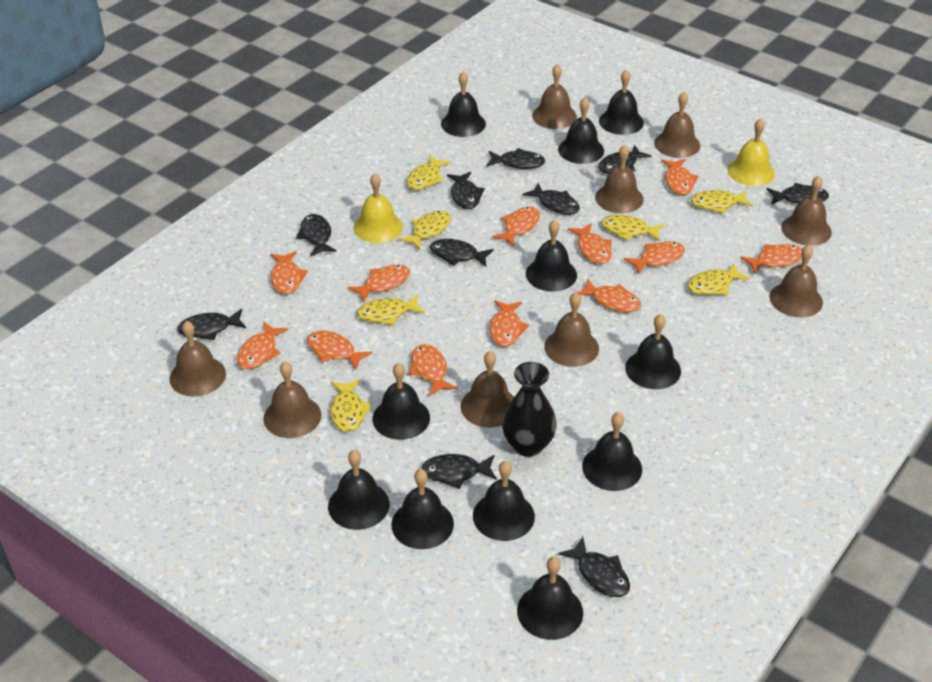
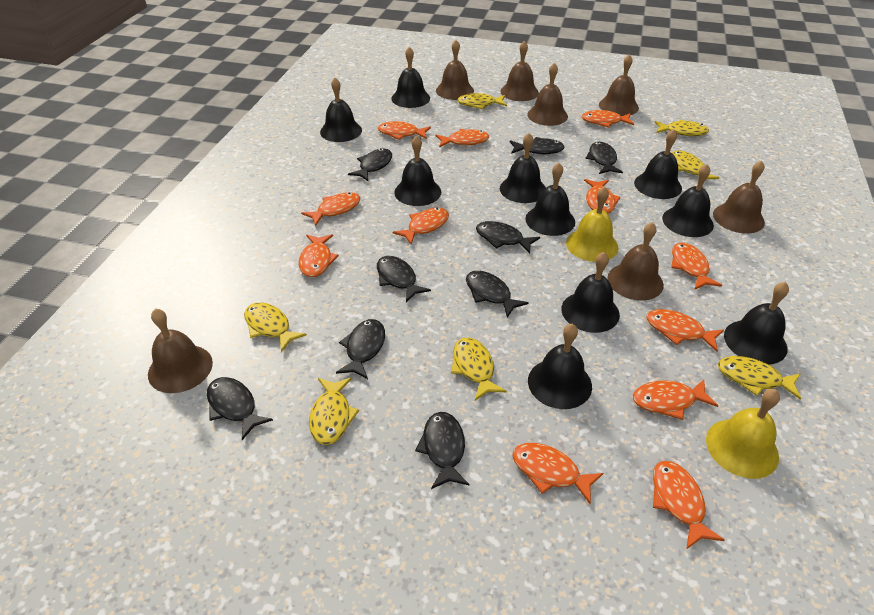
black bell: 11 -> 10
black fish: 10 -> 9
black vase: 1 -> 0
brown bell: 9 -> 7

